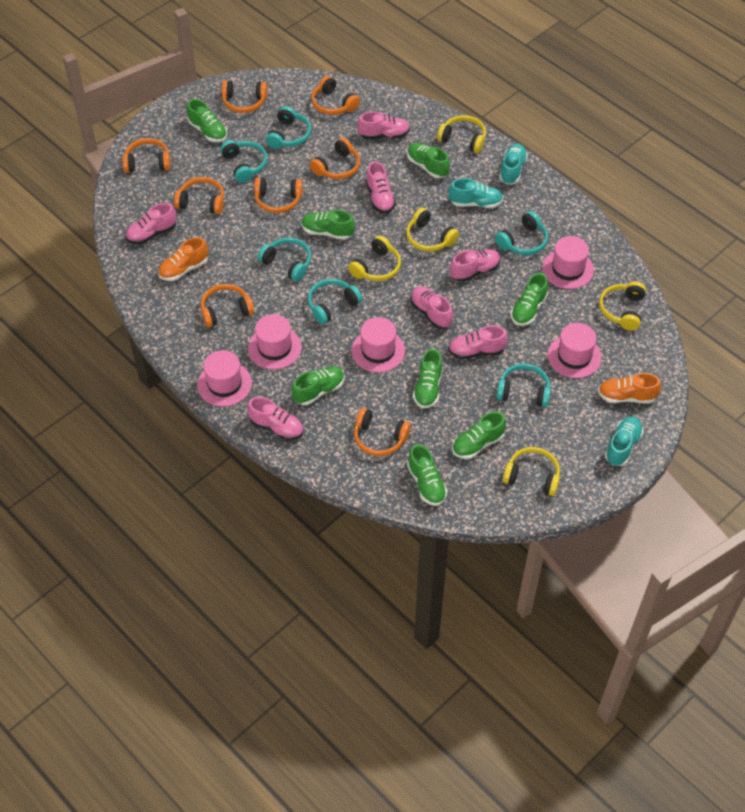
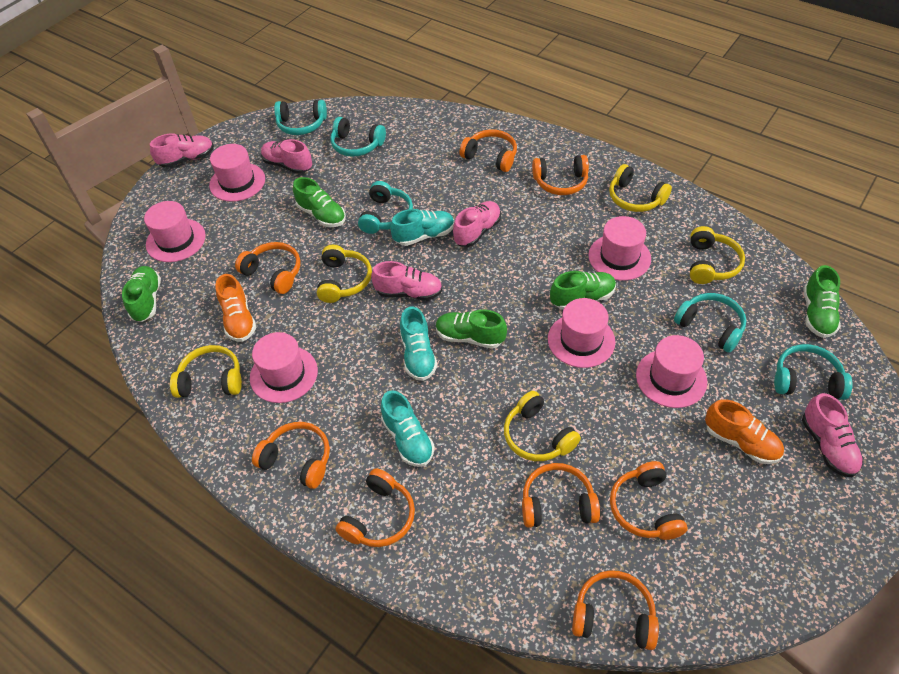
green shoe: 8 -> 5
pink hat: 5 -> 6
pink shoe: 7 -> 5
turquoise headphones: 6 -> 5

